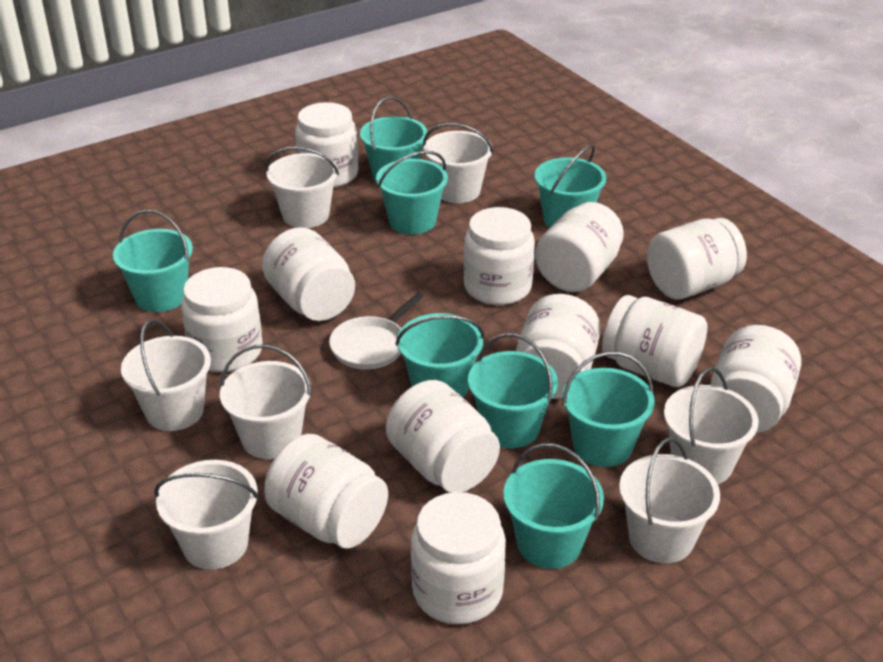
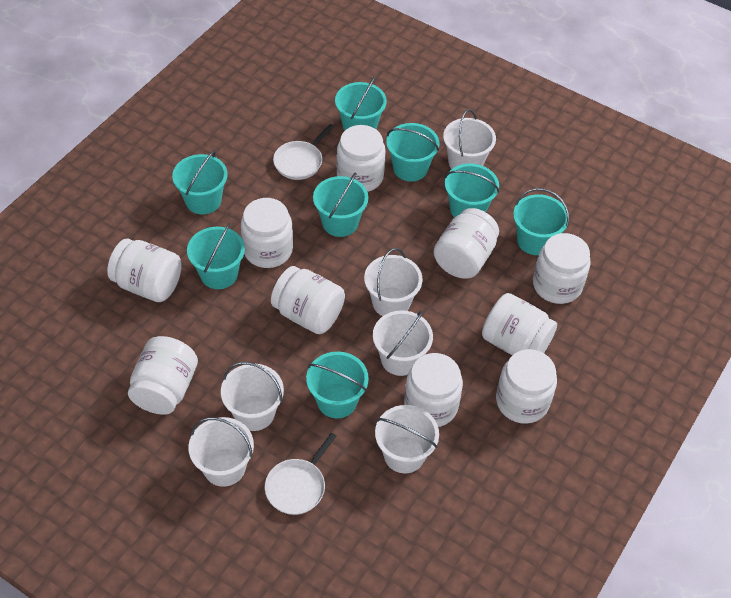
white bucket: 7 -> 6
white jar: 12 -> 10
white pan: 1 -> 2

